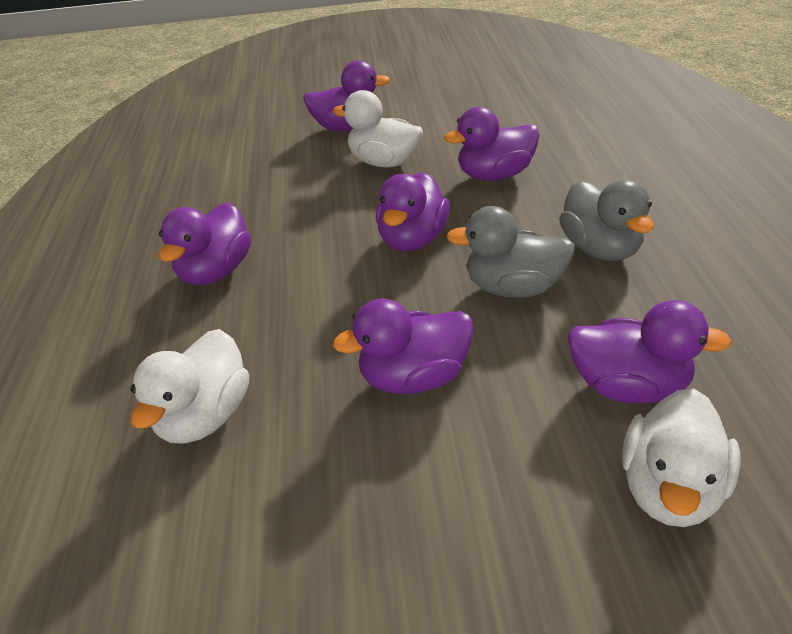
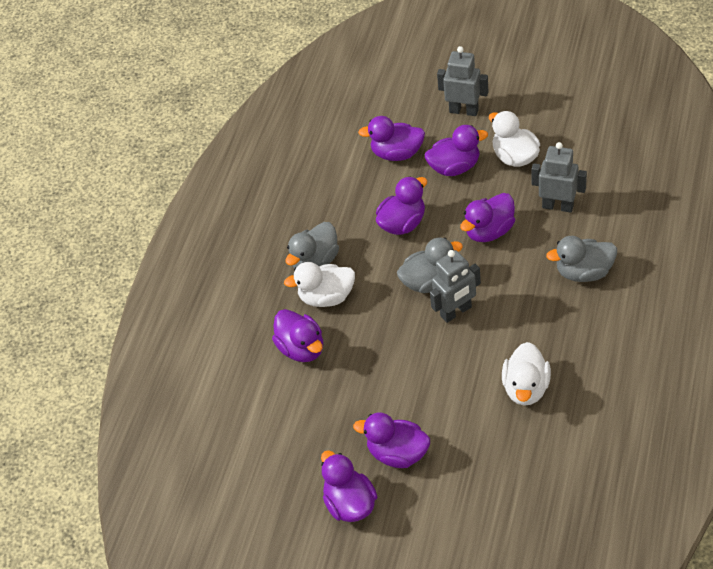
grey duck: 2 -> 3
grey robot: 0 -> 3
purple duck: 6 -> 7

